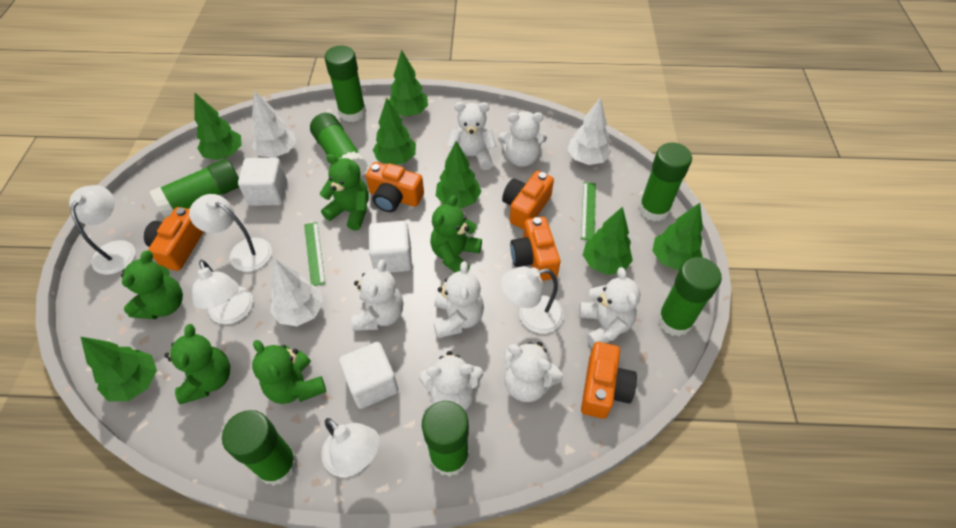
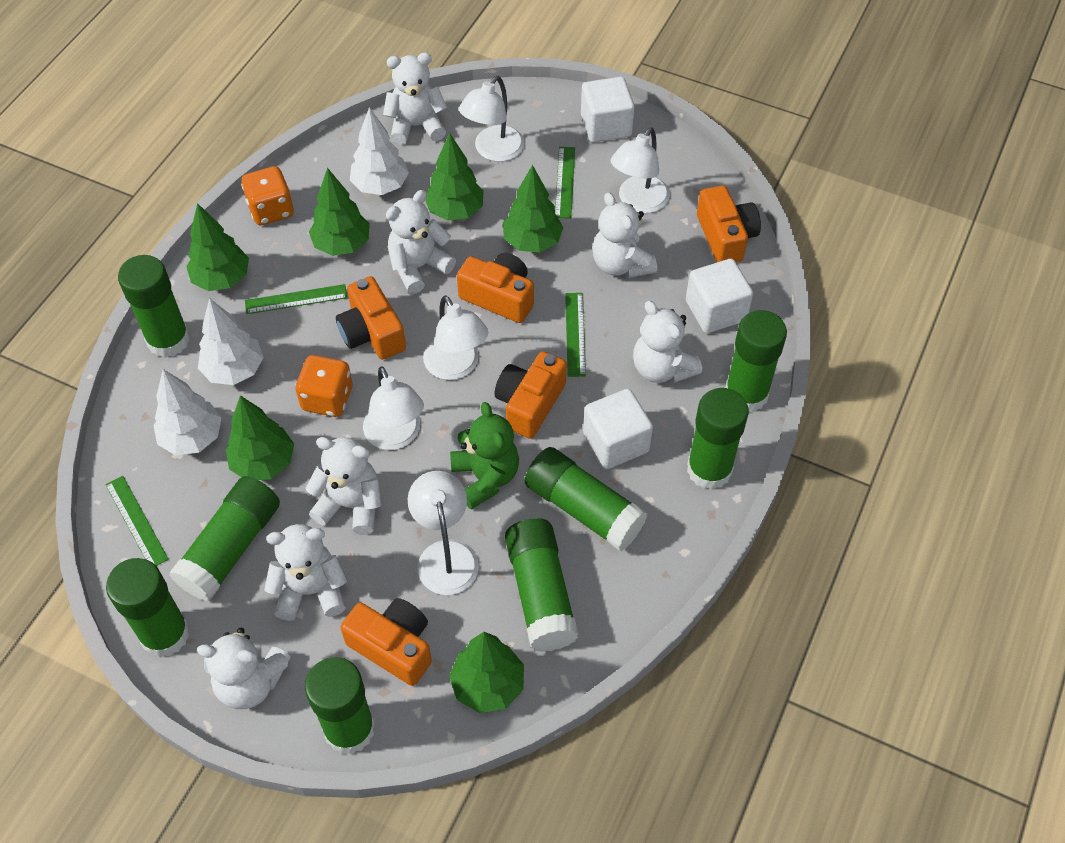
green glue stick: 7 -> 8
green ruler: 2 -> 4
green teddy bear: 5 -> 1
green tree: 7 -> 6
orange dice: 0 -> 2

